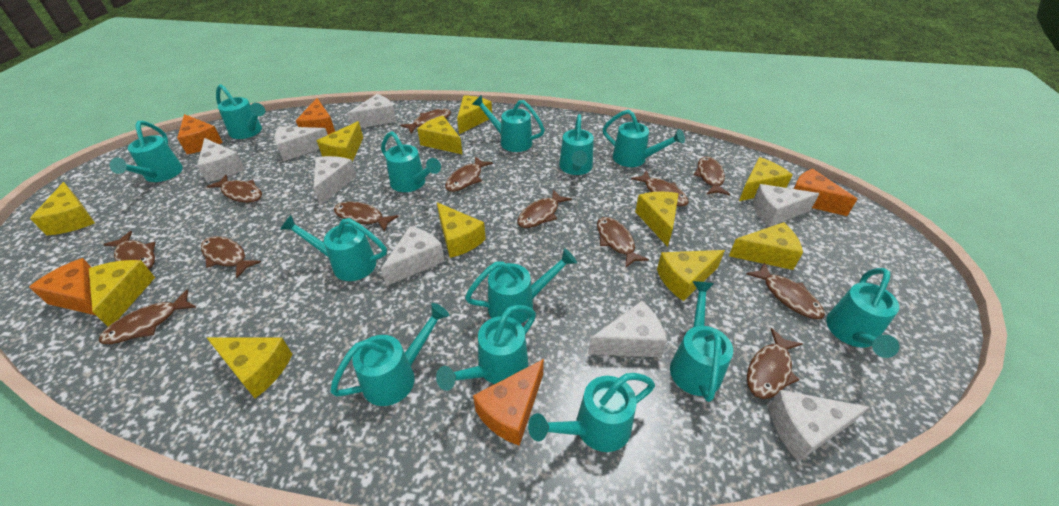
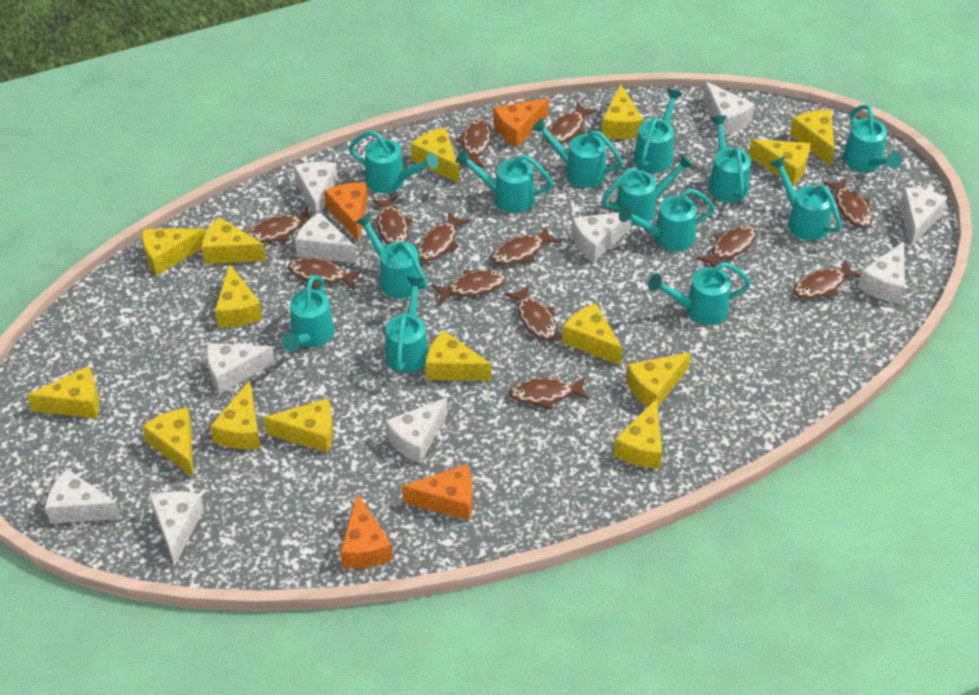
orange cheese: 5 -> 4
white cheese: 8 -> 10
yellow cheese: 11 -> 15

